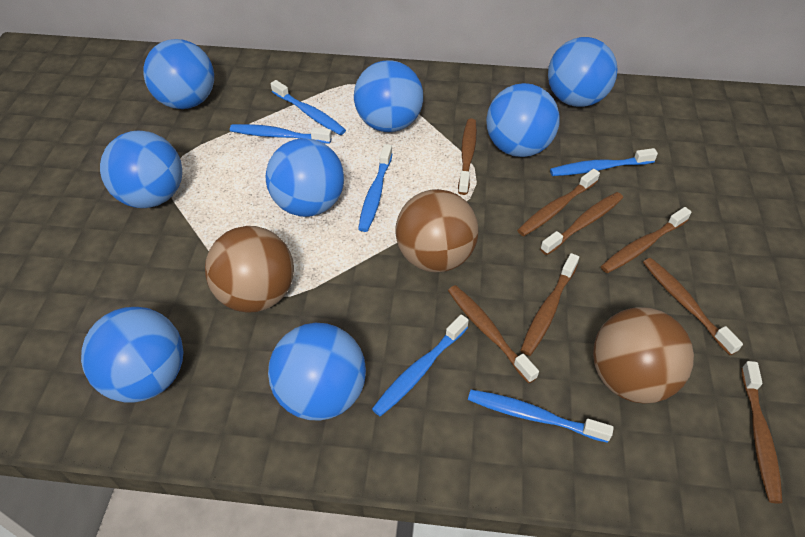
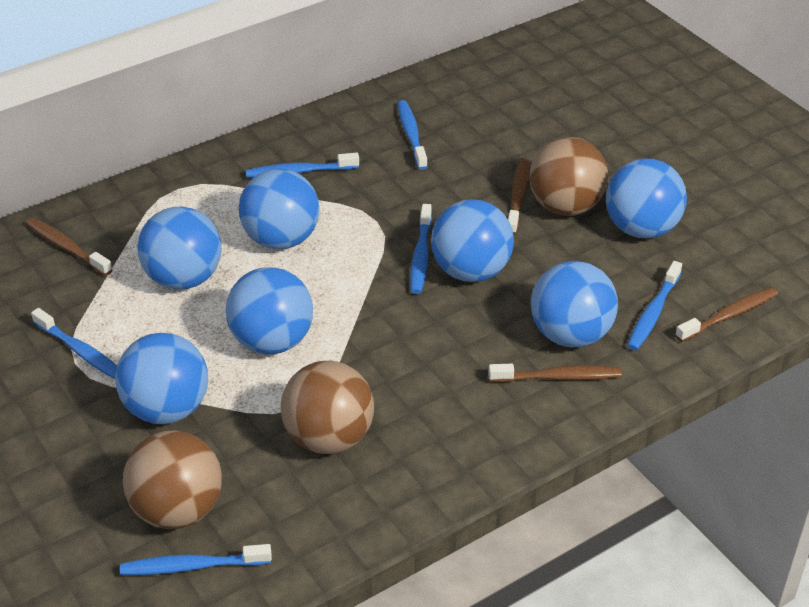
blue ball: 8 -> 7
brown toothbrush: 8 -> 4

